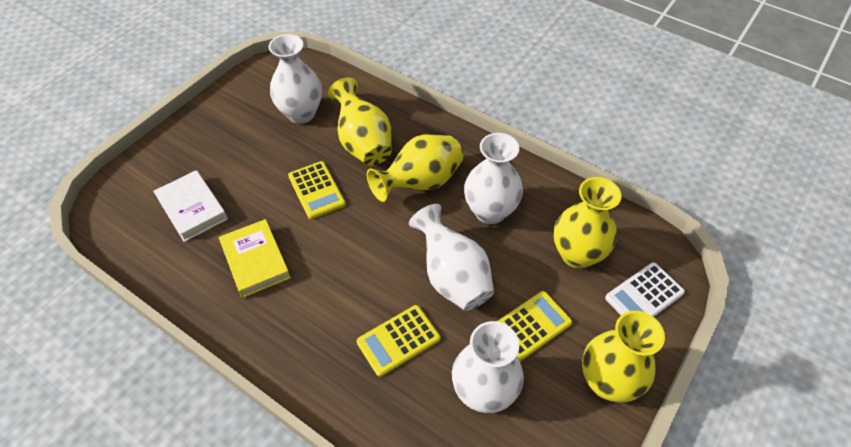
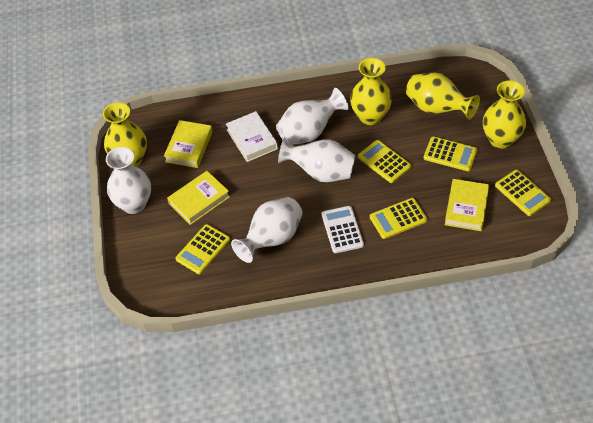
yellow book: 1 -> 3
yellow calculator: 3 -> 5

